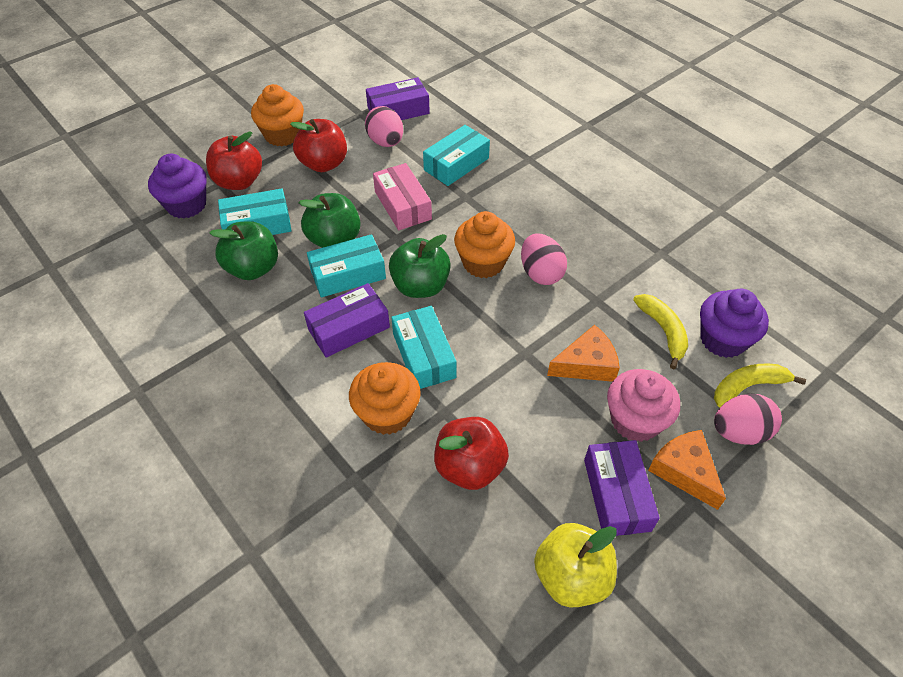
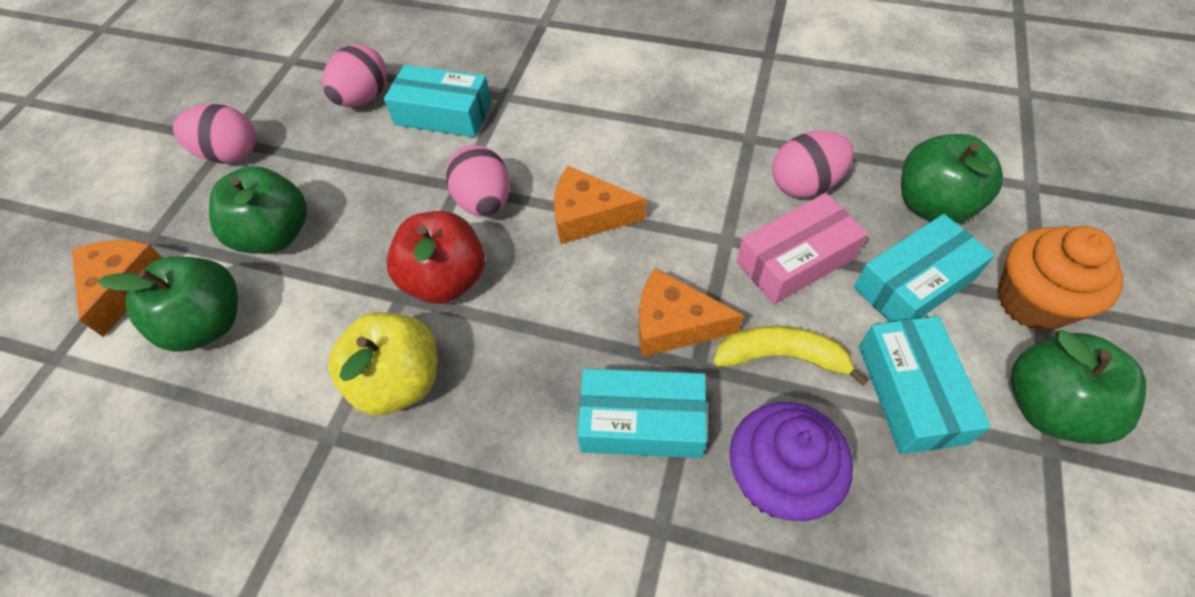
green apple: 3 -> 4
orange cheese: 2 -> 3
orange cupcake: 3 -> 1
pink cupcake: 1 -> 0
pink egg: 3 -> 4
purple box: 3 -> 0
purple cupcake: 2 -> 1
red apple: 3 -> 1
yellow banana: 2 -> 1

